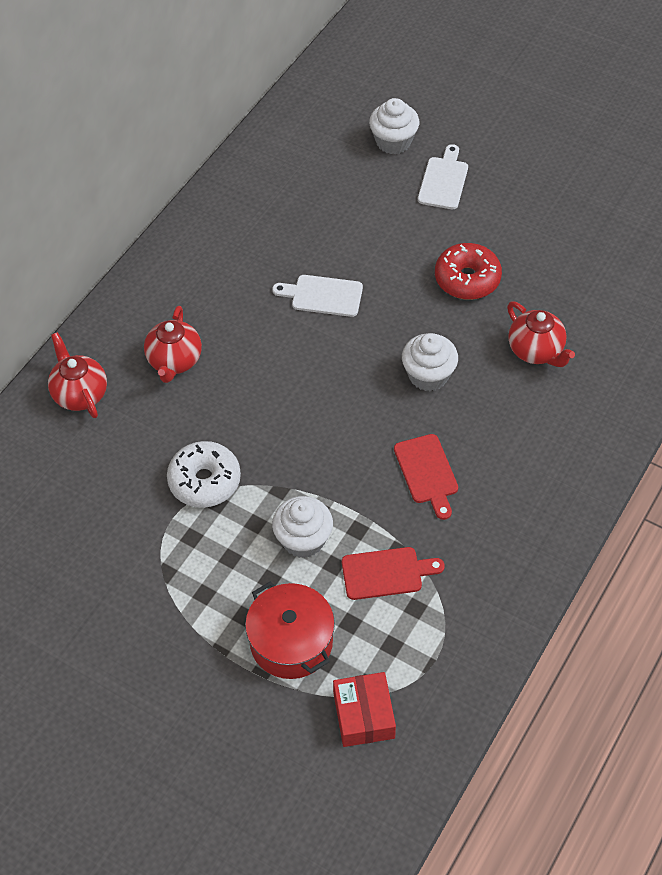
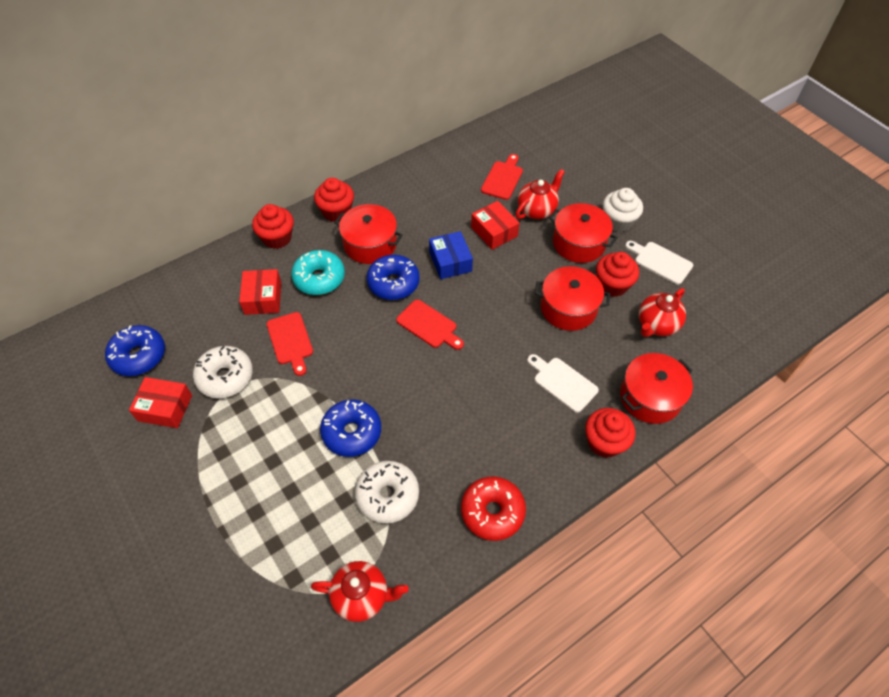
blue box: 0 -> 1
blue donut: 0 -> 3
red box: 1 -> 3
red cupcake: 0 -> 4
red cutting board: 2 -> 3
red pot: 1 -> 4
turquoise donut: 0 -> 1
white cupcake: 3 -> 1
white donut: 1 -> 2

